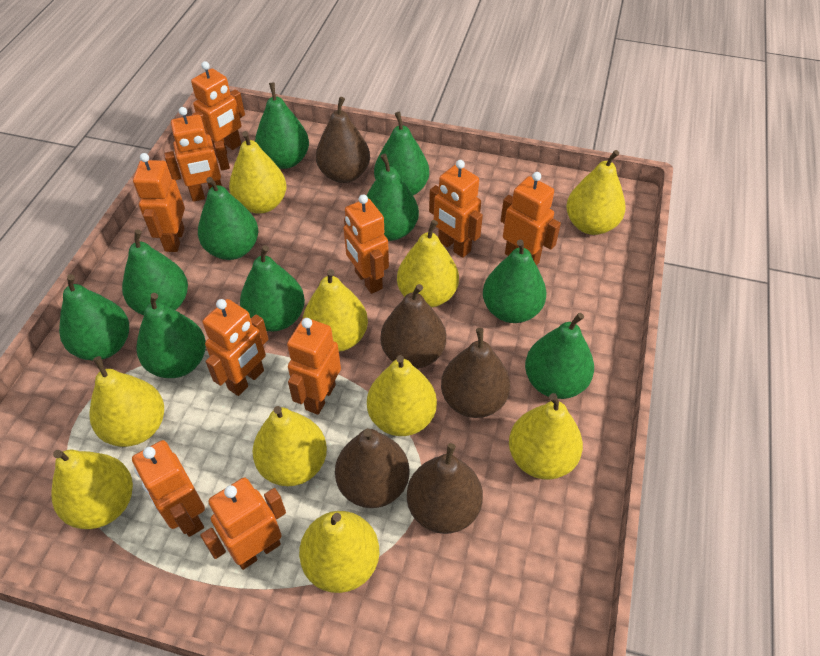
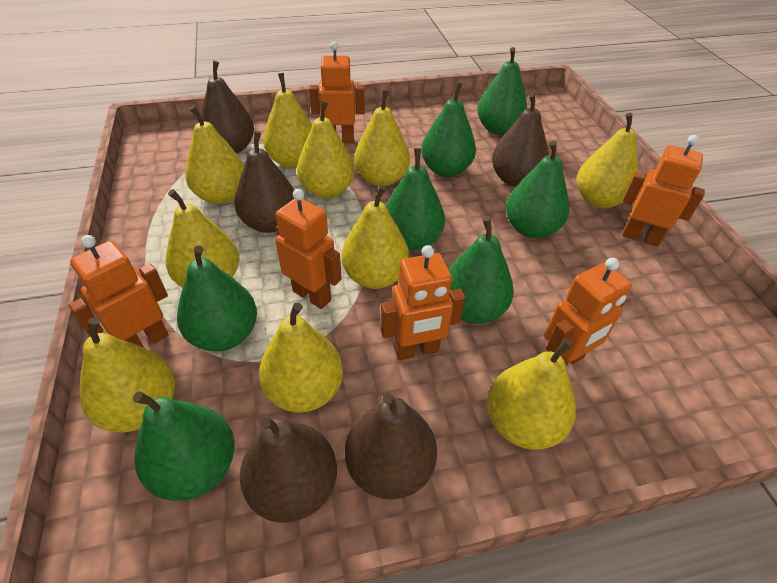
green pear: 10 -> 7
orange robot: 10 -> 6

